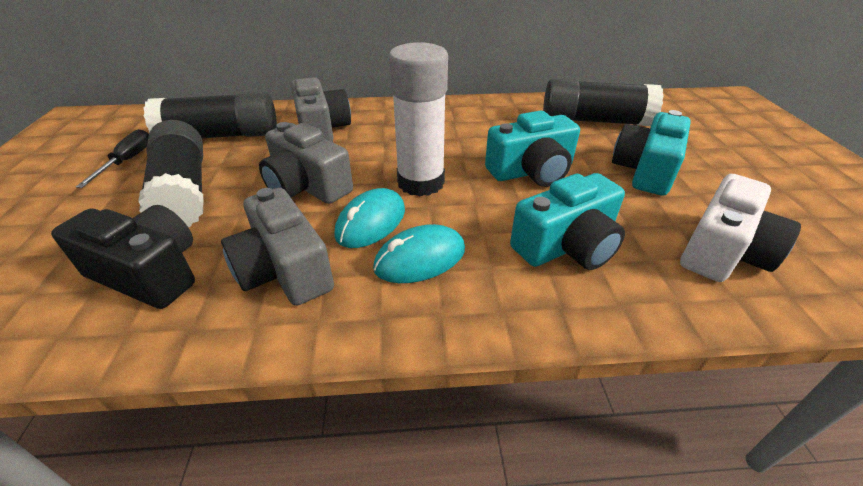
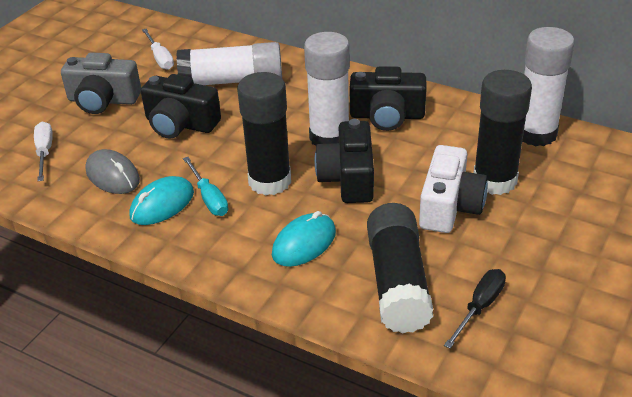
black camera: 1 -> 3
grey camera: 3 -> 1
grey mouse: 0 -> 1
turquoise camera: 3 -> 0
turquoise screwdriver: 0 -> 1
white glue stick: 1 -> 3
white screwdriver: 0 -> 2

